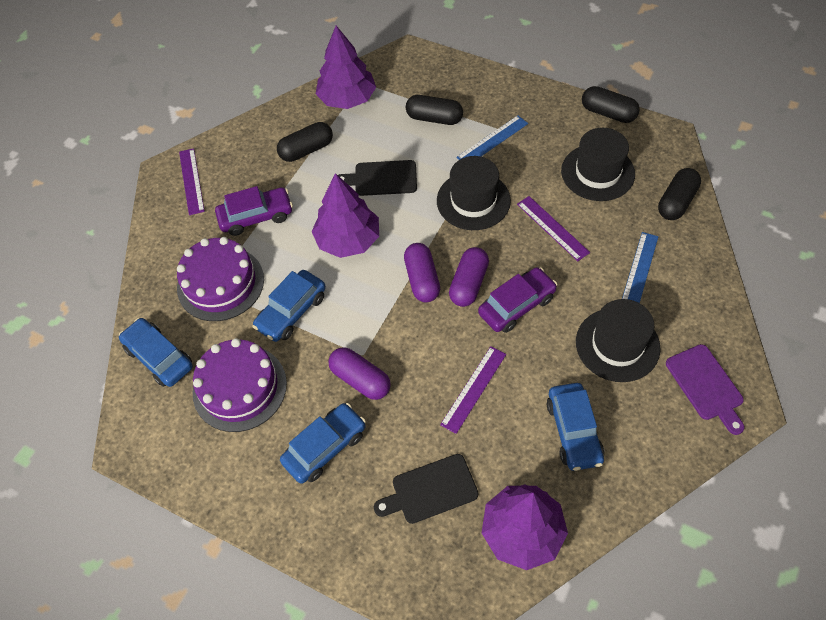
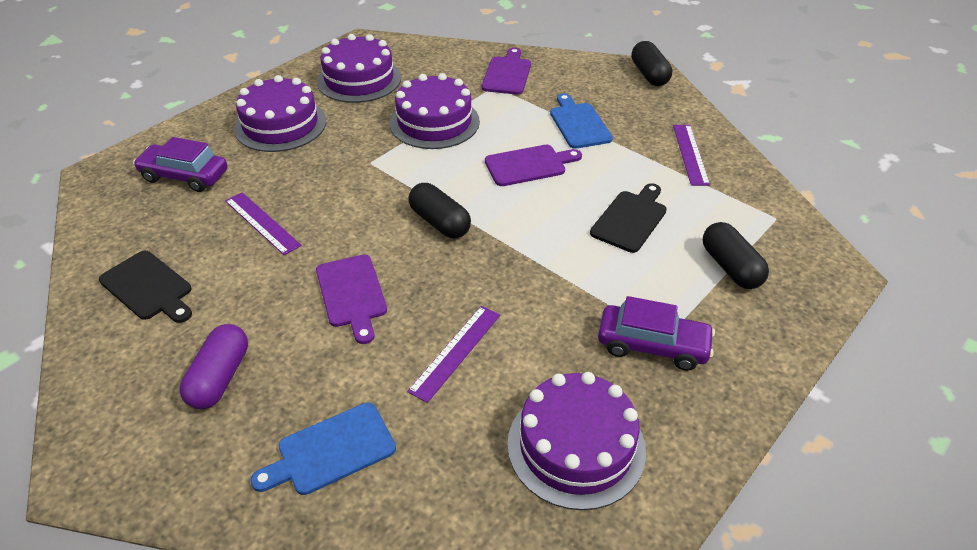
black capsule: 4 -> 3
black hat: 3 -> 0
blue car: 4 -> 0
blue cutting board: 0 -> 2
blue ruler: 2 -> 0
purple cake: 2 -> 4
purple capsule: 3 -> 1
purple cutting board: 1 -> 3
purple tree: 3 -> 0

